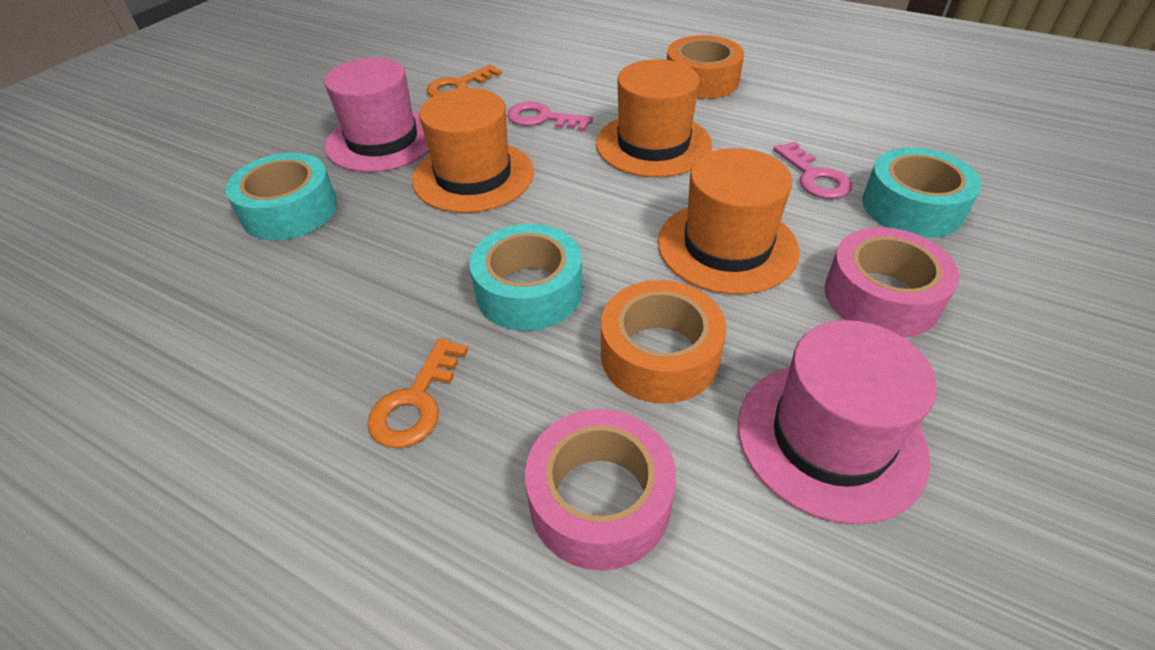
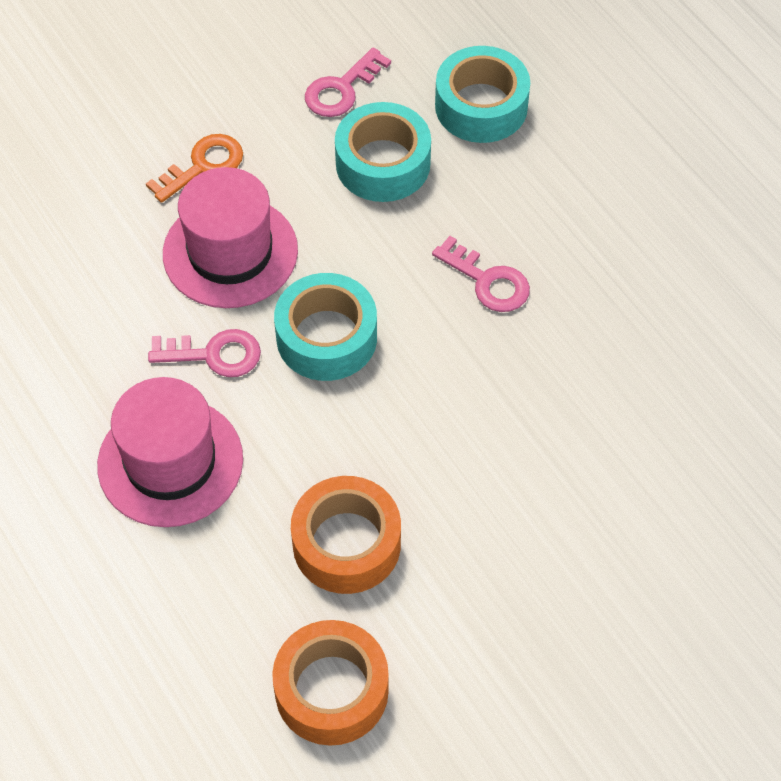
orange hat: 3 -> 0
orange key: 2 -> 1
pink key: 2 -> 3
pink tape: 2 -> 0

